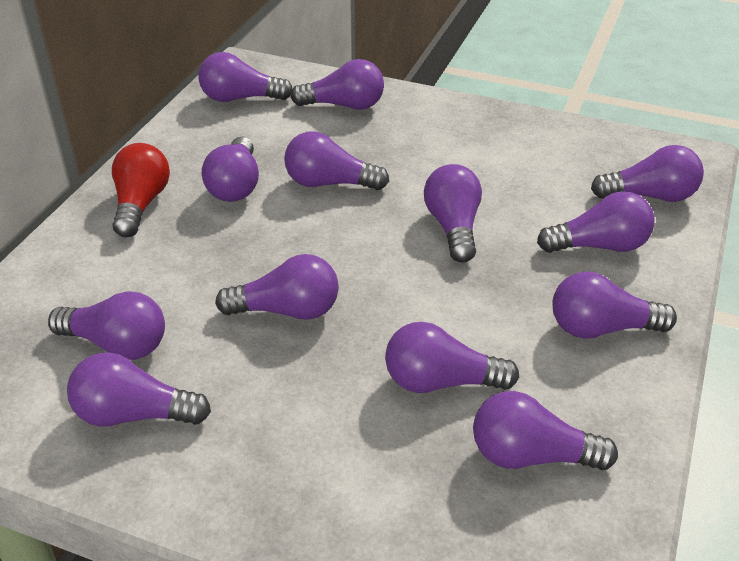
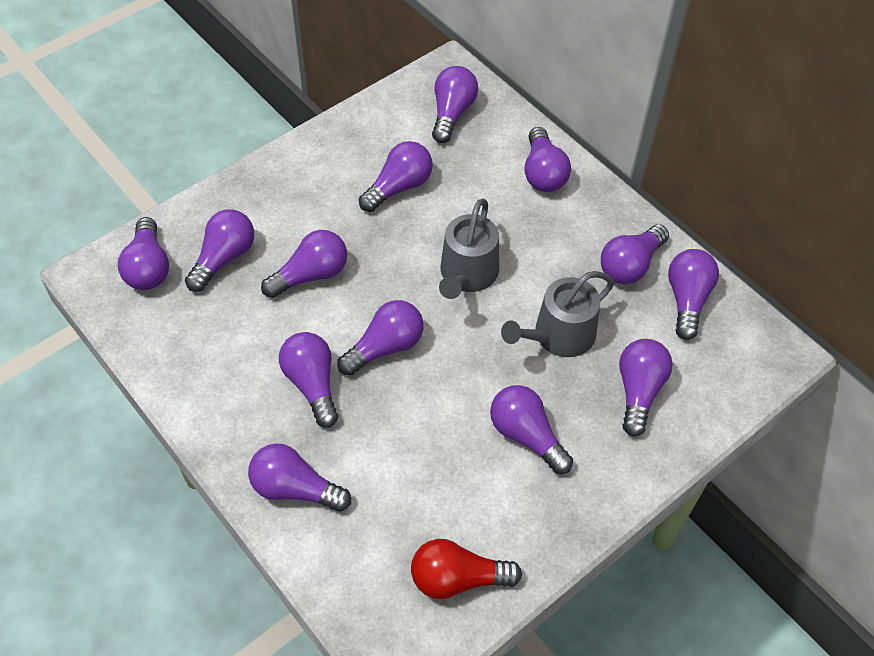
grey watering can: 0 -> 2

